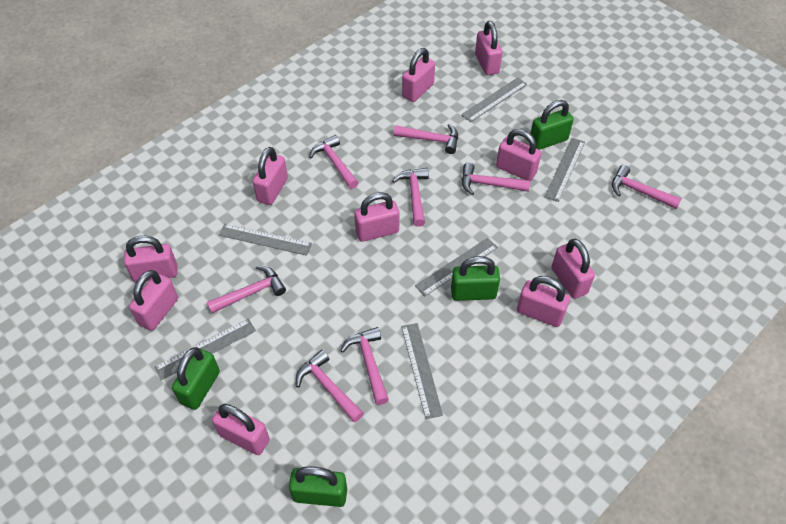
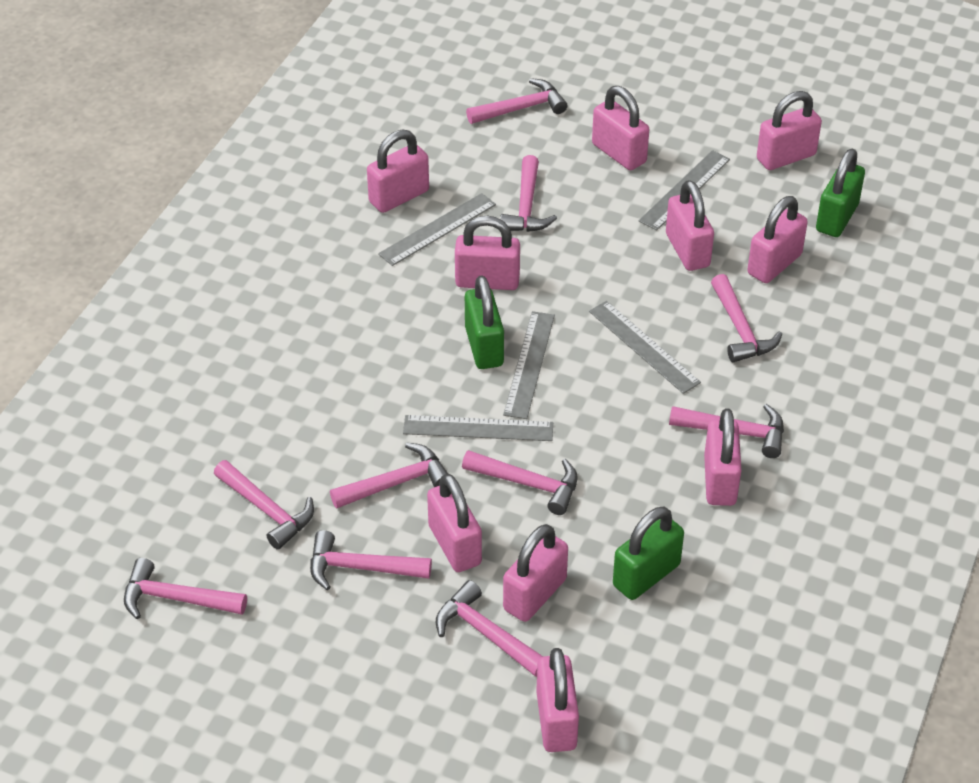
green padlock: 4 -> 3
grey ruler: 6 -> 5
pink hammer: 8 -> 10

